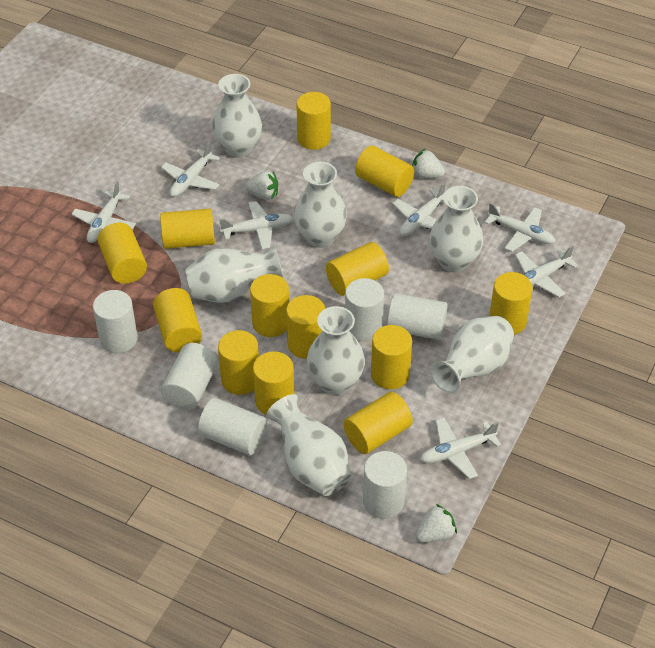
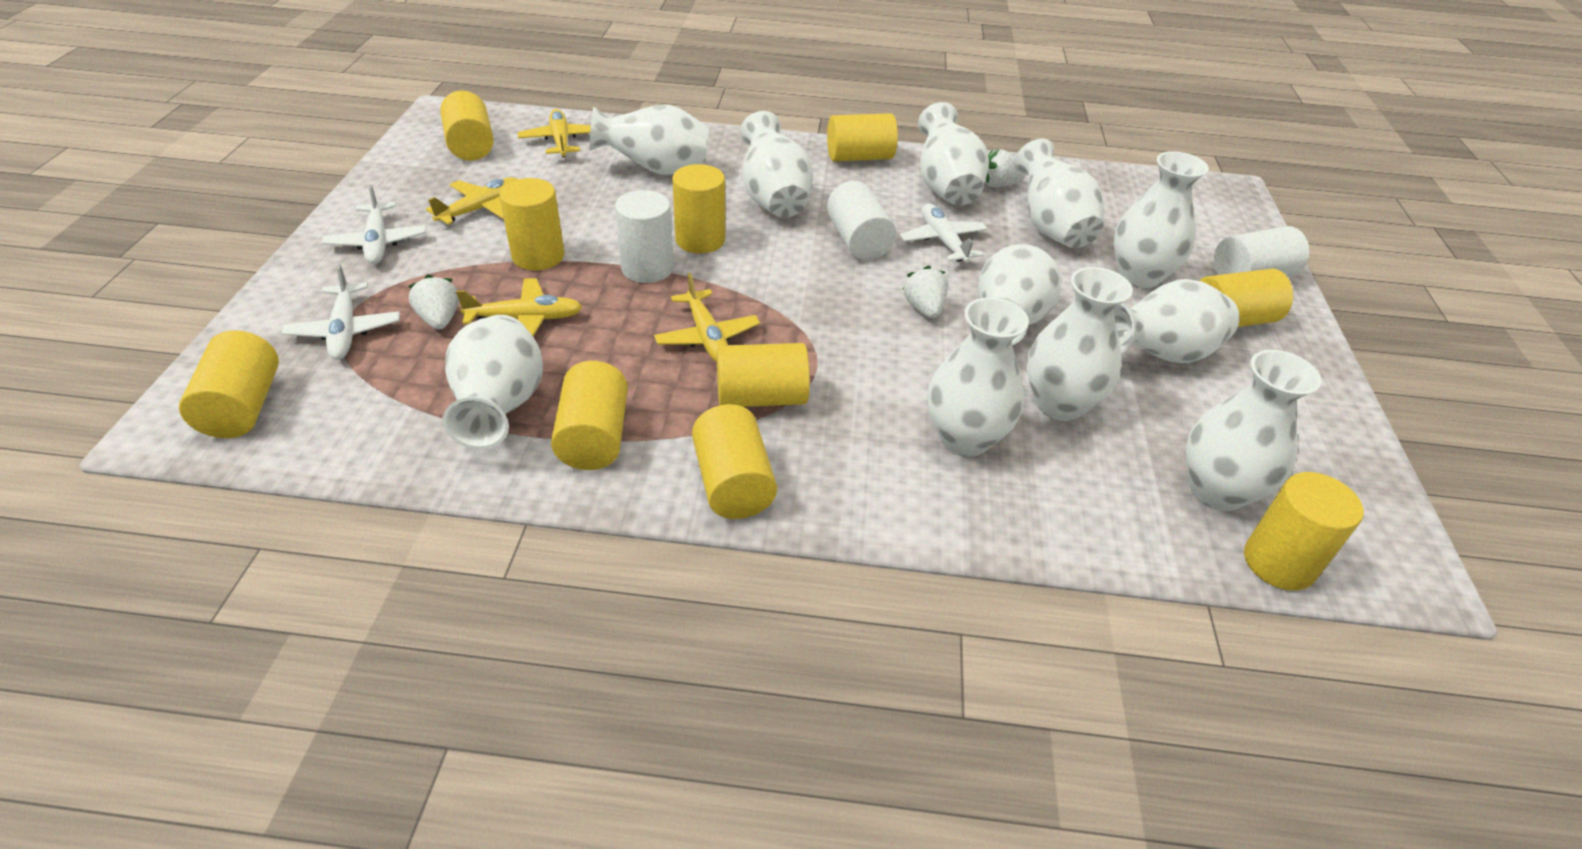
white cylinder: 6 -> 3
white plane: 7 -> 3
white vase: 7 -> 11
yellow cylinder: 13 -> 10
yellow plane: 0 -> 4

